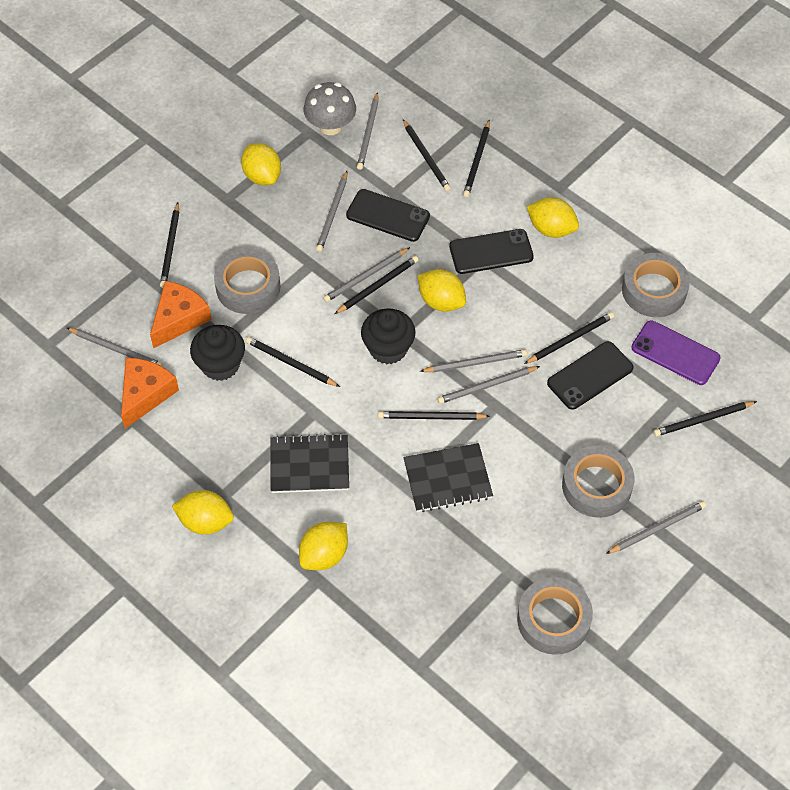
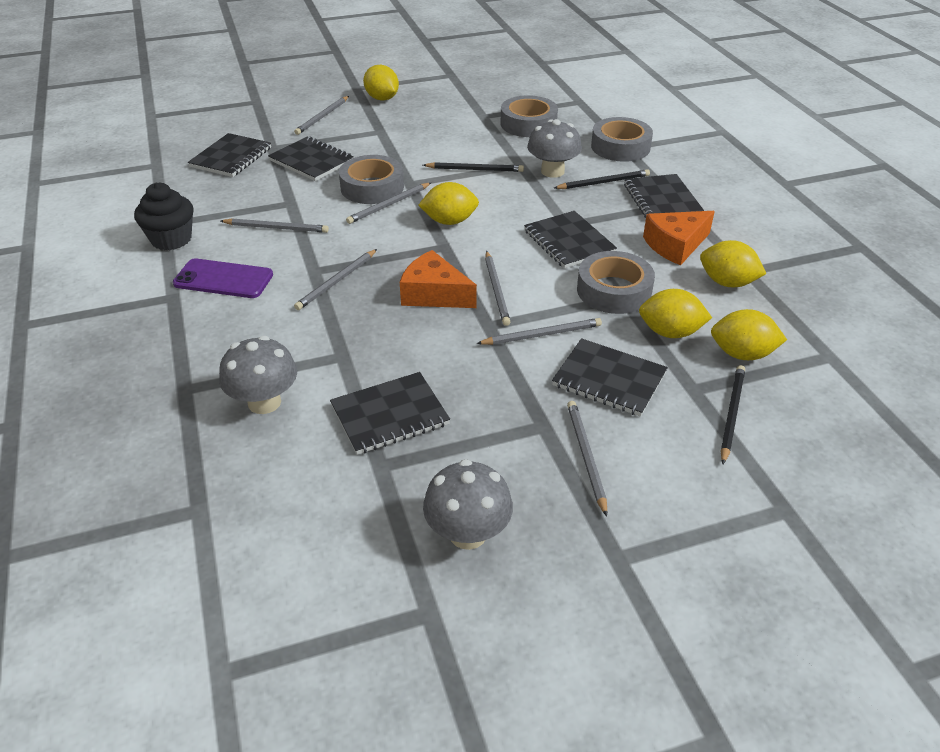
black cupcake: 2 -> 1
black notebook: 2 -> 6
black pencil: 8 -> 3
black phone: 3 -> 0
grey mushroom: 1 -> 3

